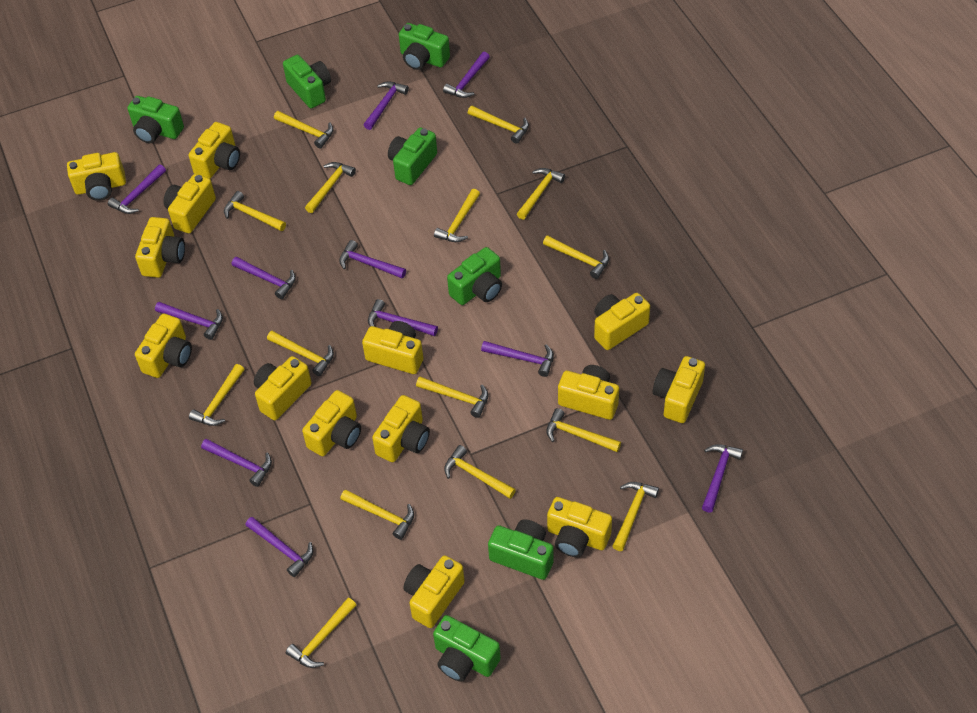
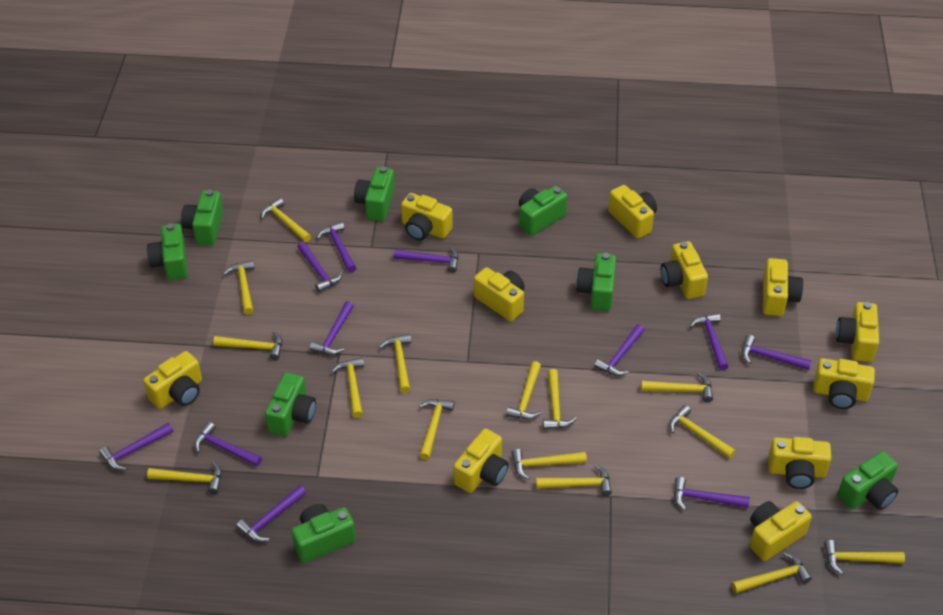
green camera: 7 -> 8
yellow camera: 14 -> 11

